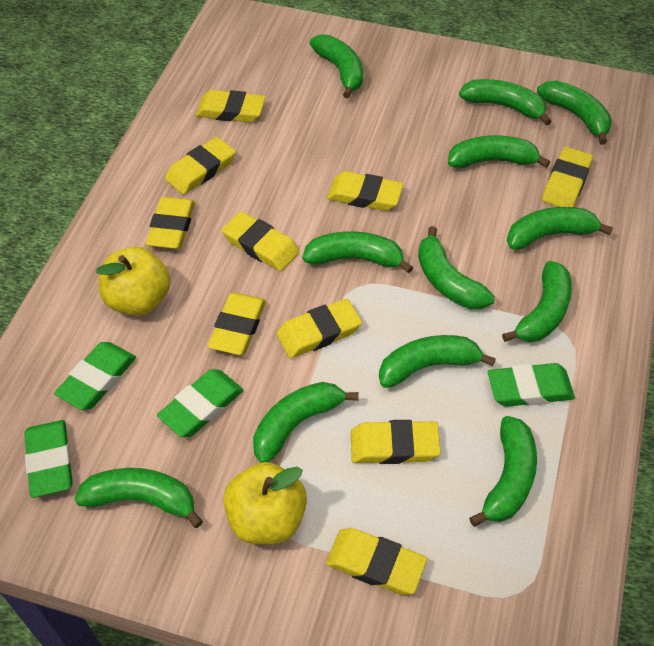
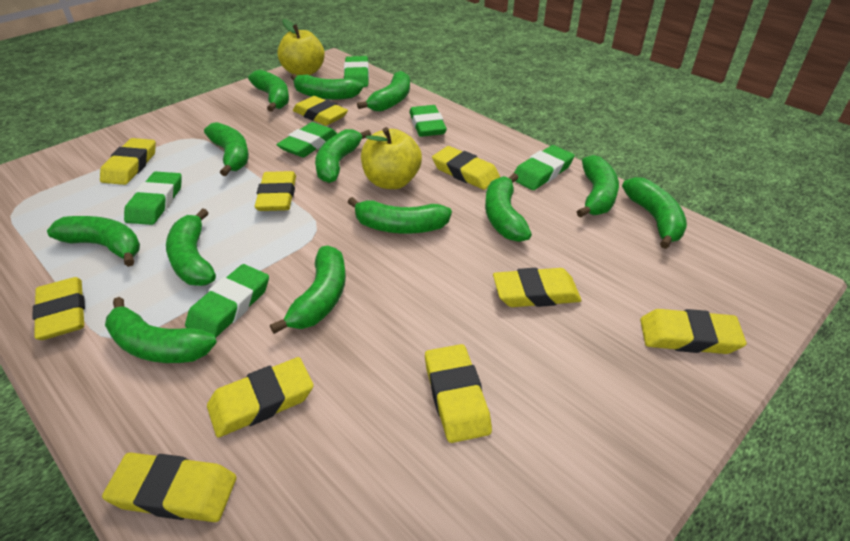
green banana: 12 -> 13
green eraser: 4 -> 6

